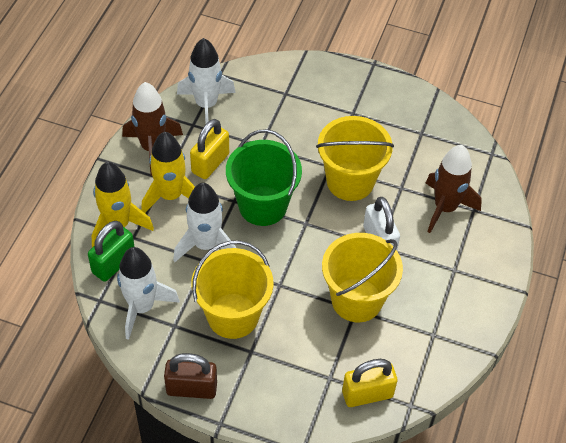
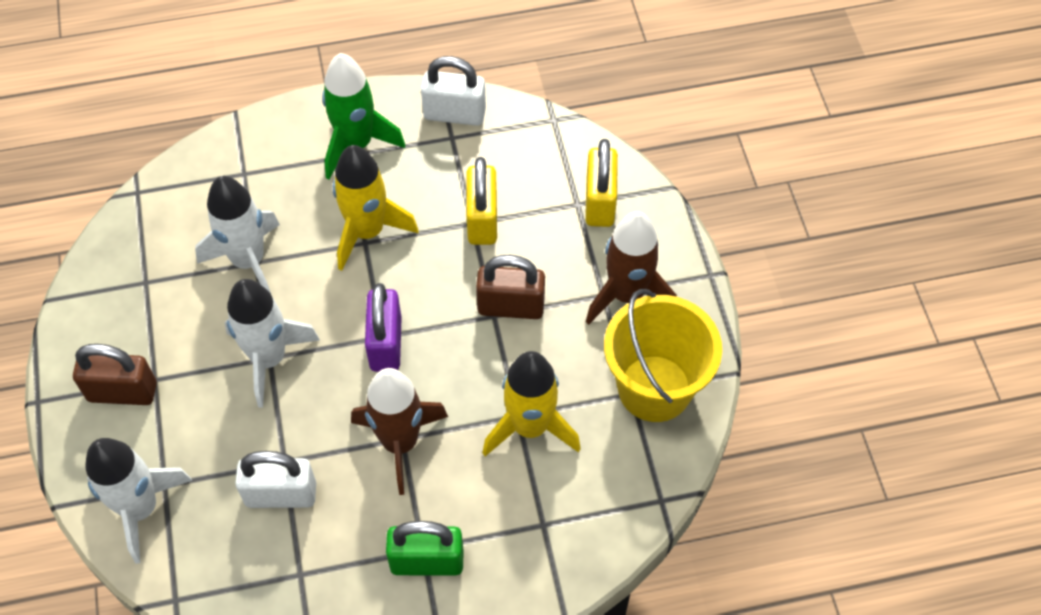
brown padlock: 1 -> 2
green bucket: 1 -> 0
green rocket: 0 -> 1
purple padlock: 0 -> 1
white padlock: 1 -> 2
yellow bucket: 3 -> 1

